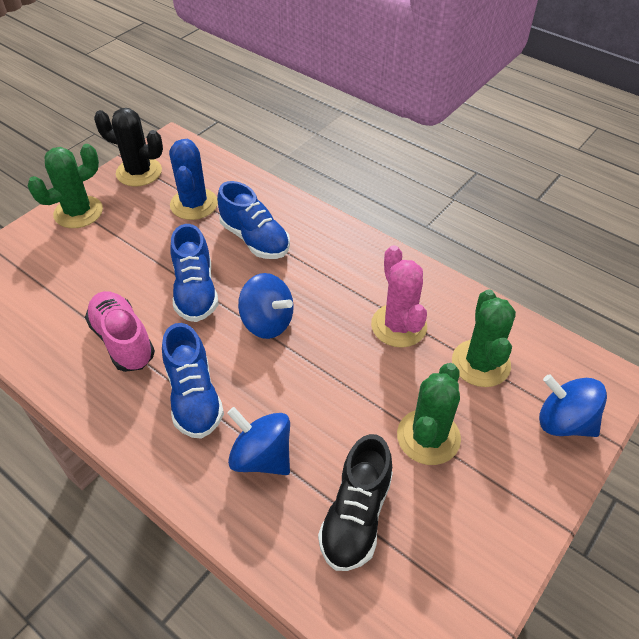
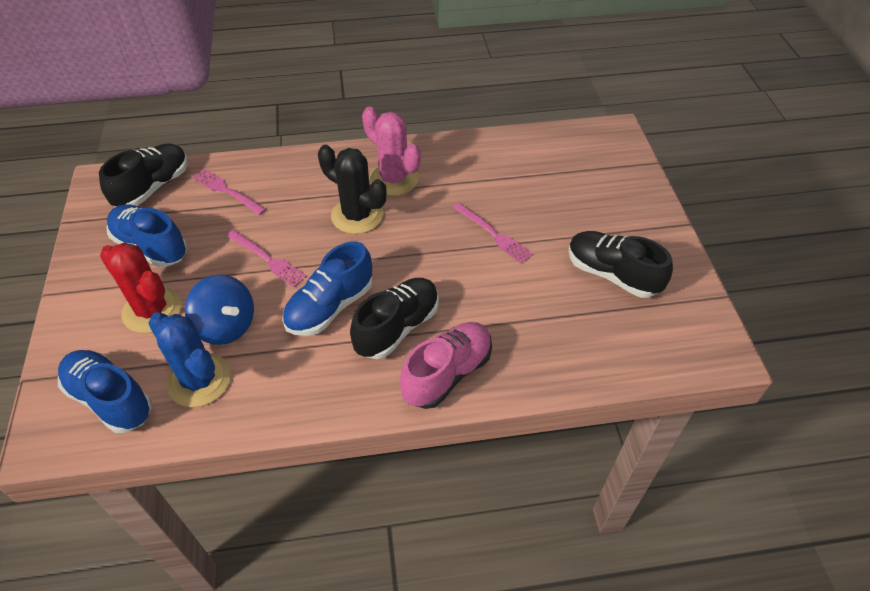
black shoe: 1 -> 3
blue spinning top: 3 -> 1
green cactus: 3 -> 0
pink fork: 0 -> 3
red cactus: 0 -> 1

